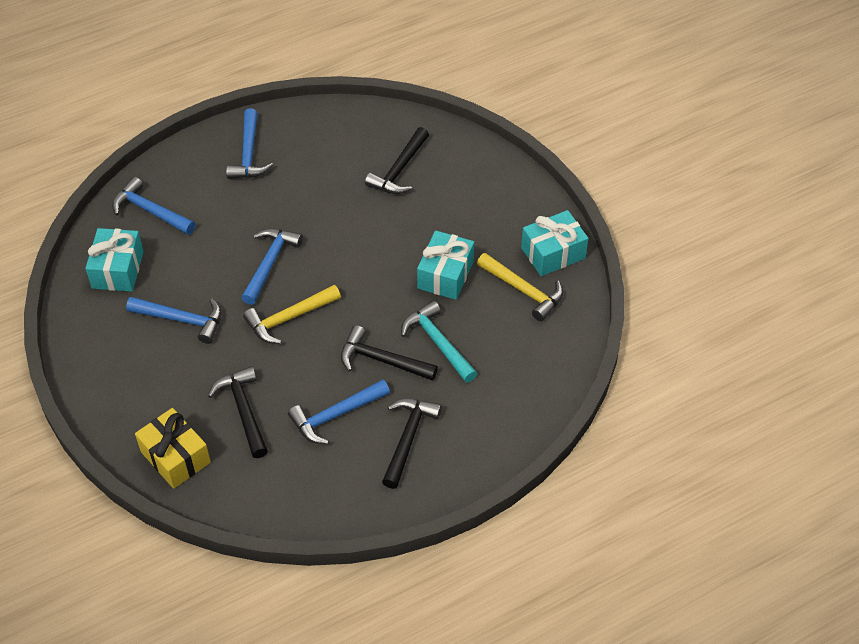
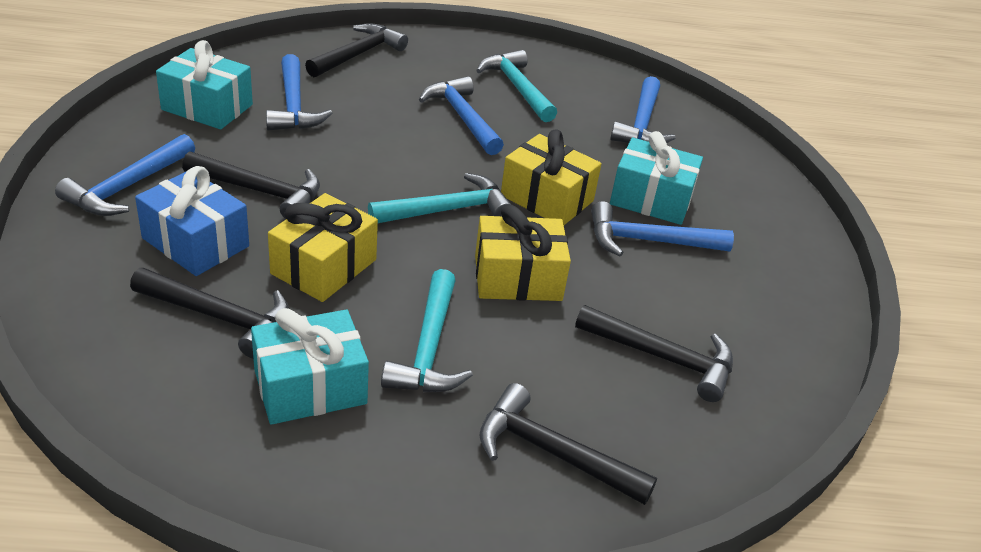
black hammer: 4 -> 5
blue gift: 0 -> 1
turquoise hammer: 1 -> 3
yellow gift: 1 -> 3
yellow hammer: 2 -> 0

